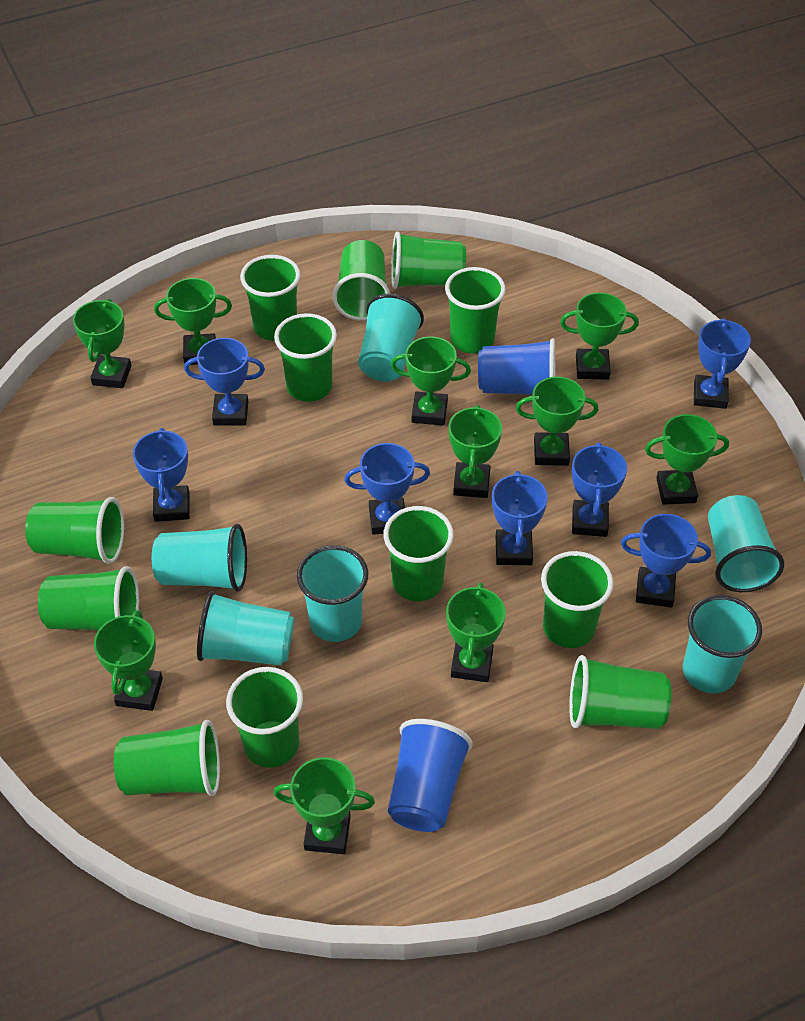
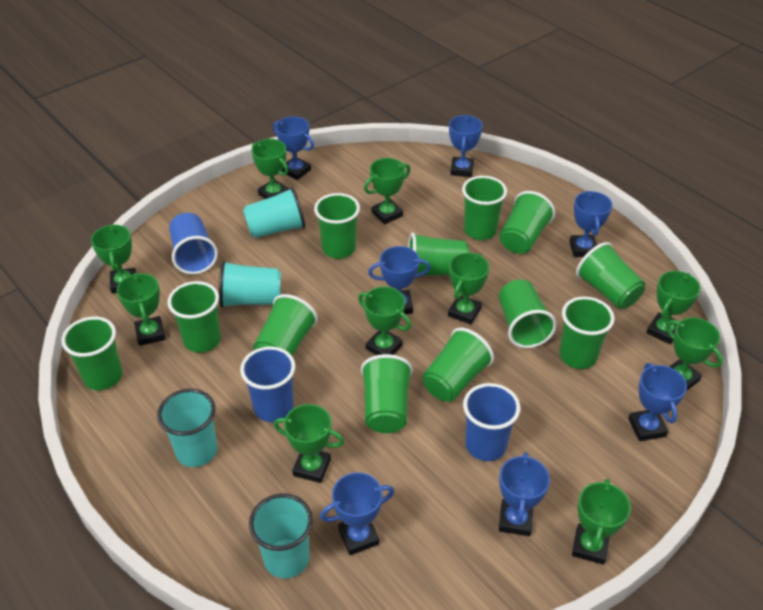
blue cup: 2 -> 3
turquoise cup: 6 -> 4

